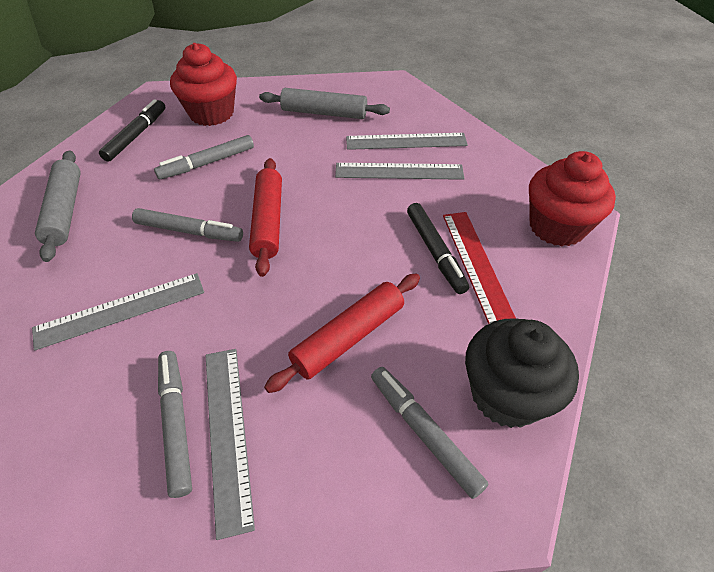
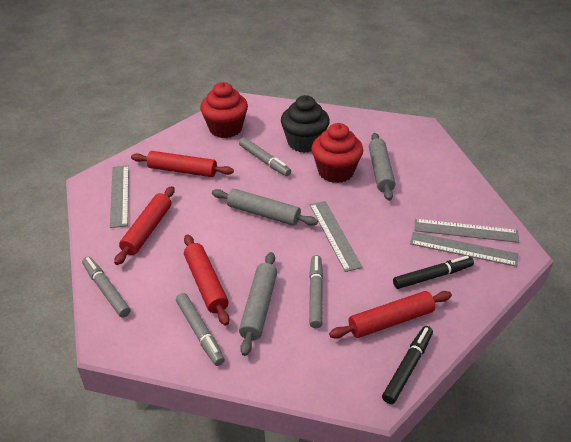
grey rolling pin: 2 -> 3
red rolling pin: 2 -> 4
red ruler: 1 -> 0

